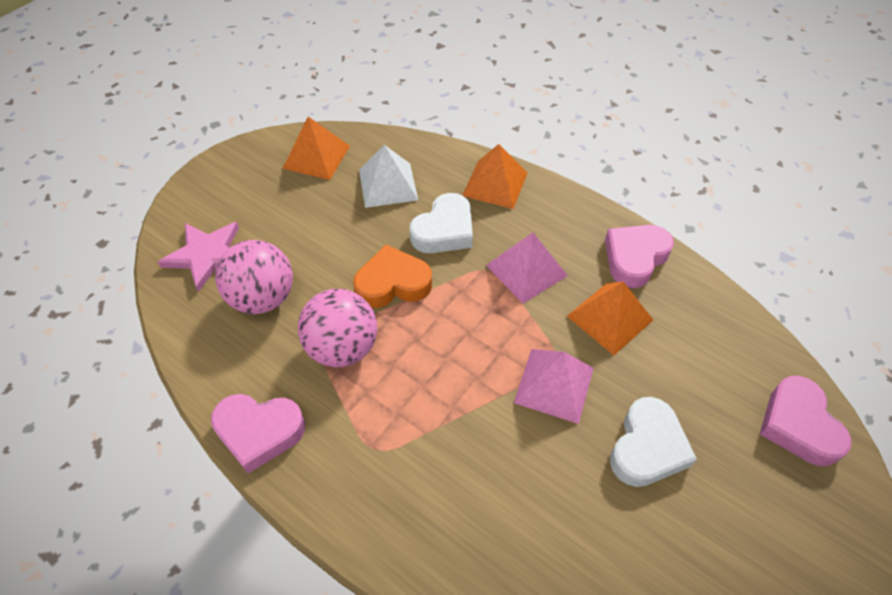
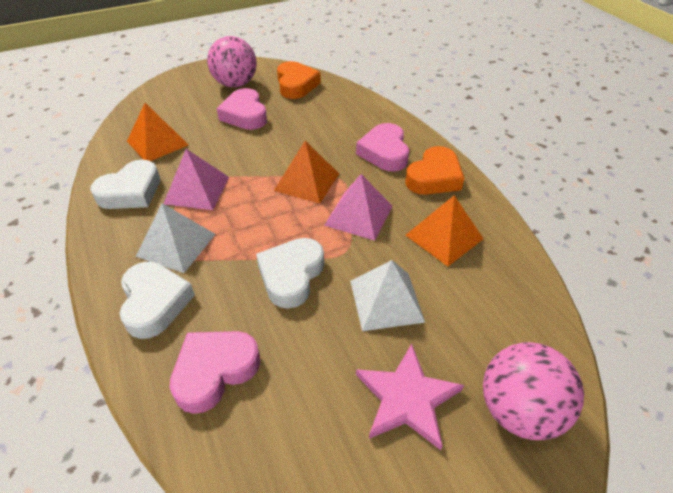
orange heart: 1 -> 2
white heart: 2 -> 3
white pyramid: 1 -> 2

